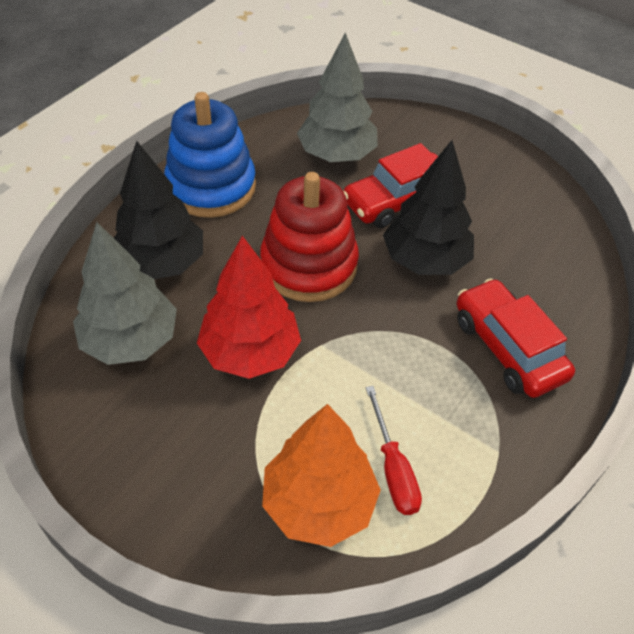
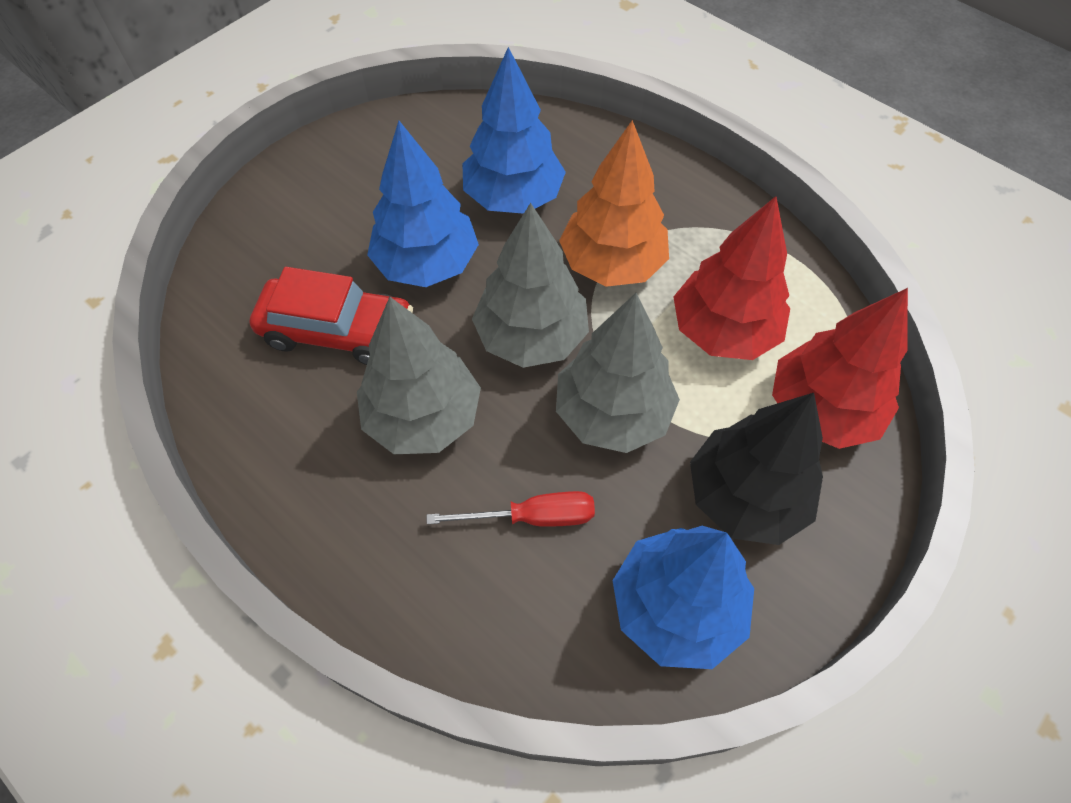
black tree: 2 -> 1
blue stacking toy: 1 -> 0
blue tree: 0 -> 3
grey tree: 2 -> 3
red car: 2 -> 1
red stacking toy: 1 -> 0
red tree: 1 -> 2

